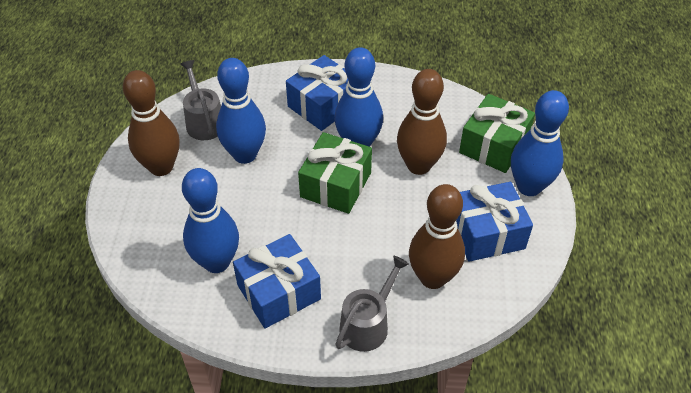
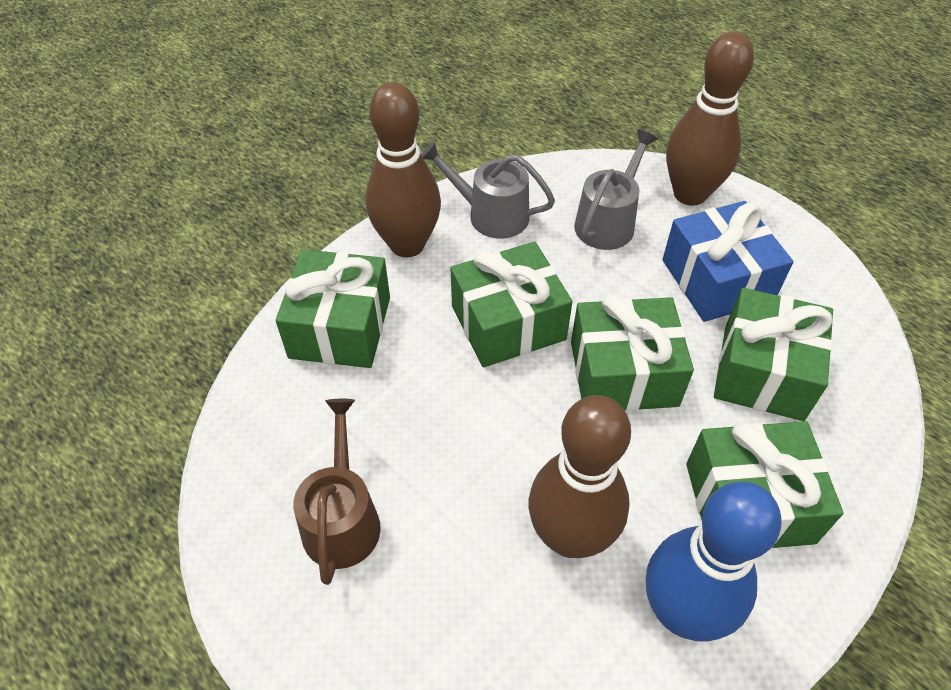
blue bowling pin: 4 -> 1
blue gift: 3 -> 1
brown watering can: 0 -> 1
green gift: 2 -> 5

